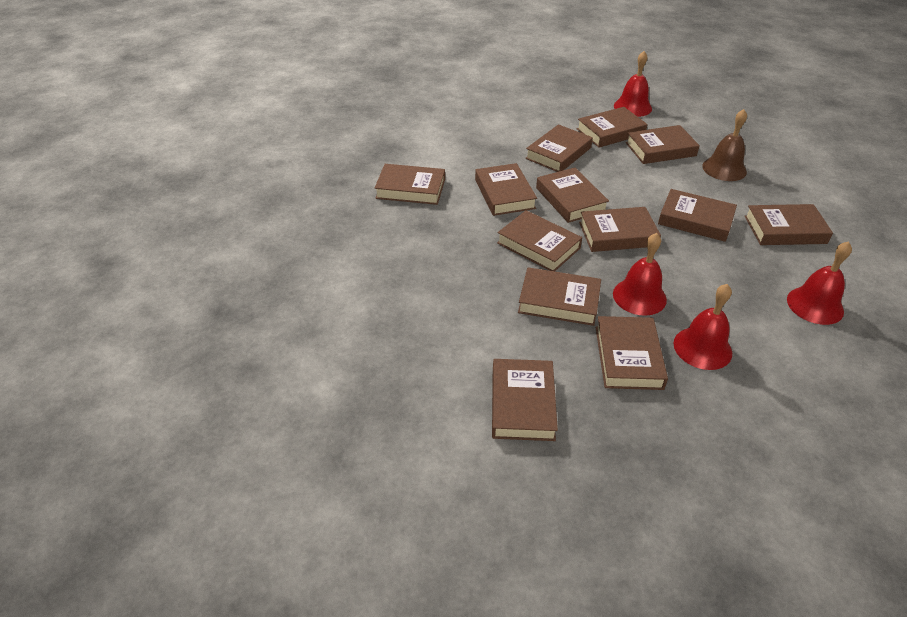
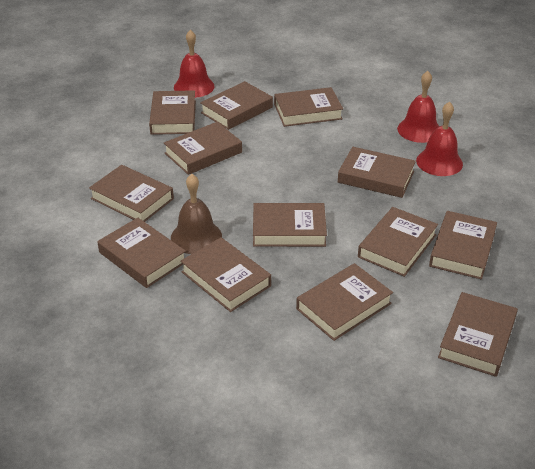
red bell: 4 -> 3

